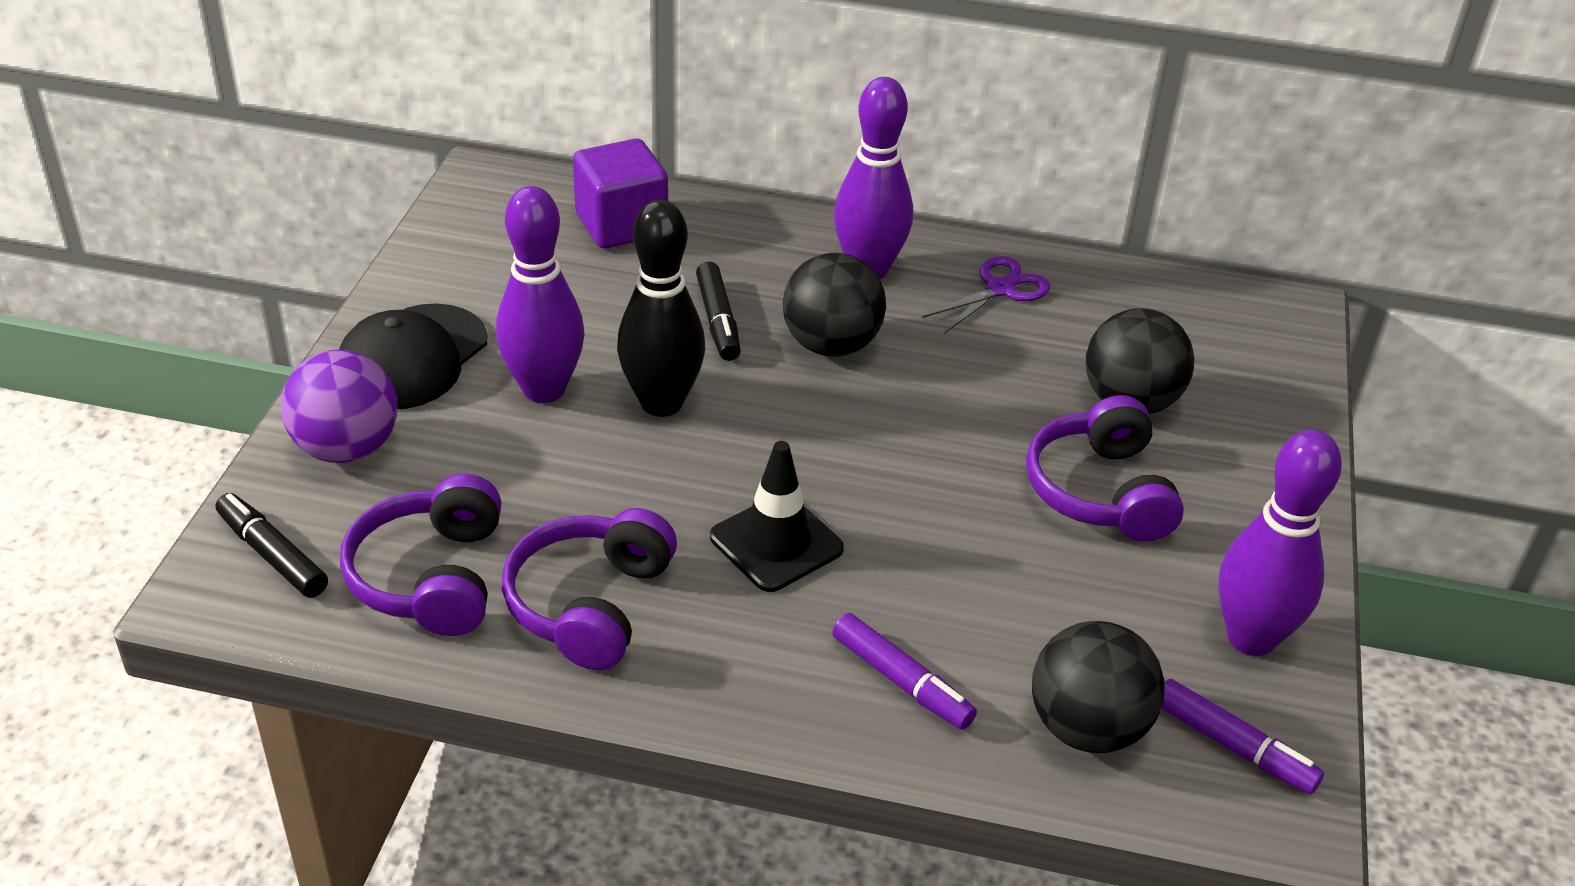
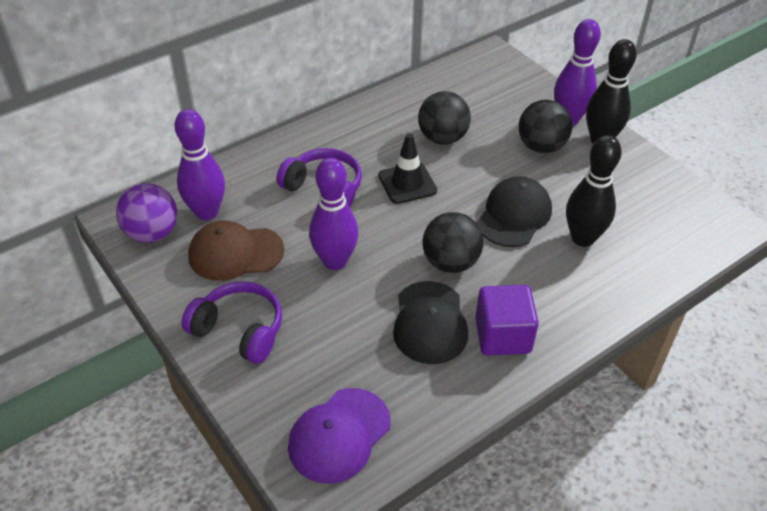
black bowling pin: 1 -> 2
black cap: 1 -> 2
black marker: 2 -> 0
brown cap: 0 -> 1
purple cap: 0 -> 1
purple headphones: 3 -> 2
purple marker: 2 -> 0
purple scissors: 1 -> 0

